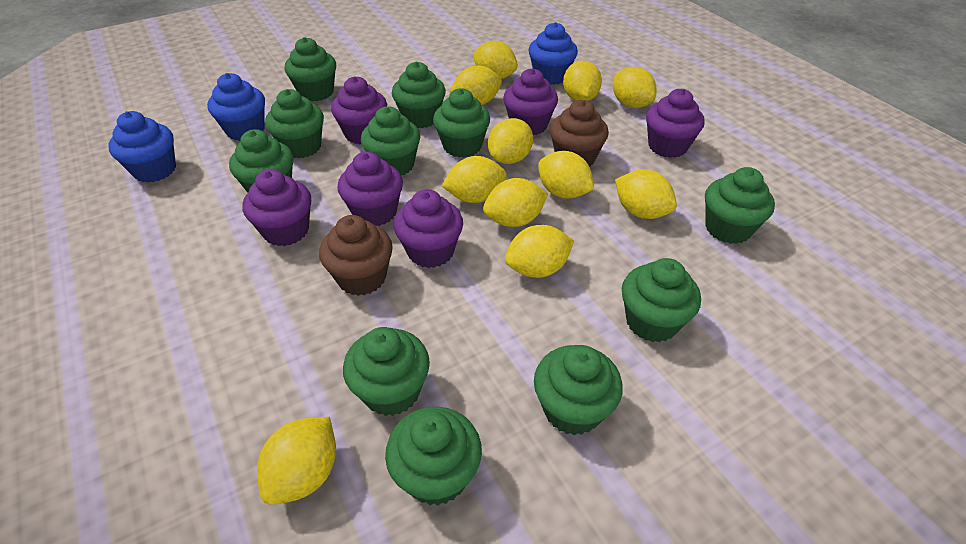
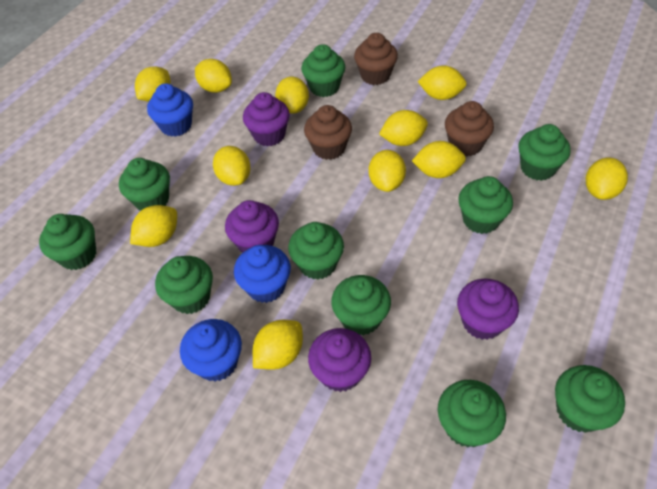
brown cupcake: 2 -> 3
green cupcake: 11 -> 10
purple cupcake: 6 -> 4

